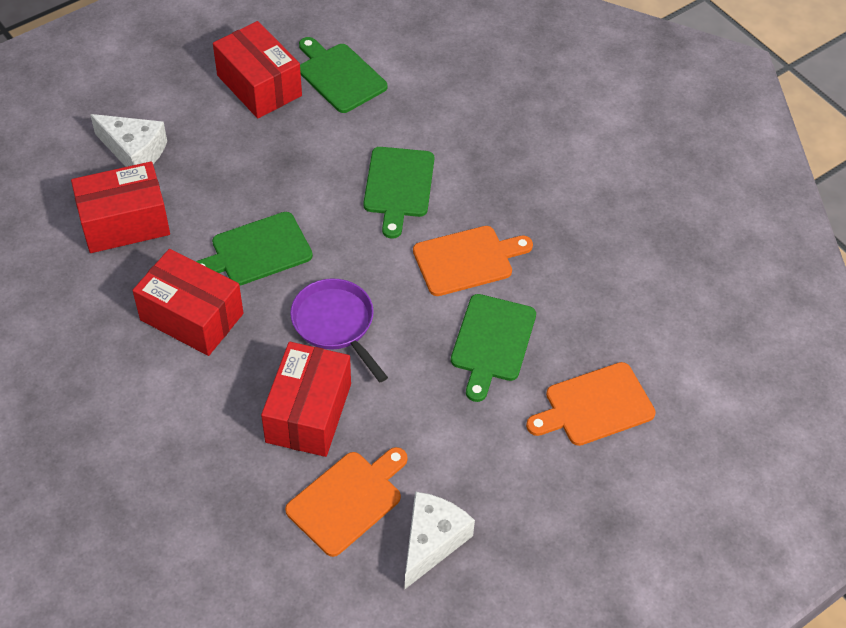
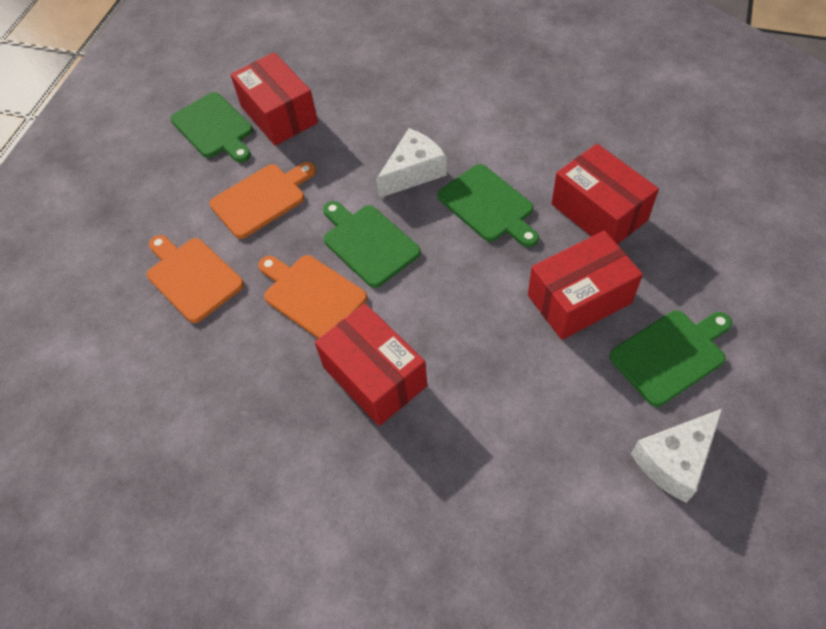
purple pan: 1 -> 0

